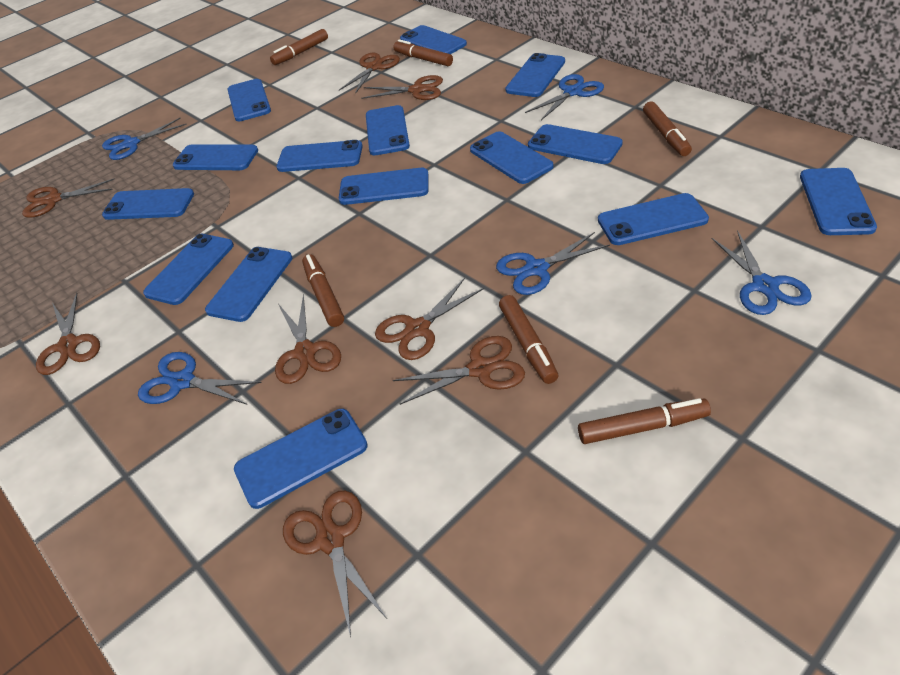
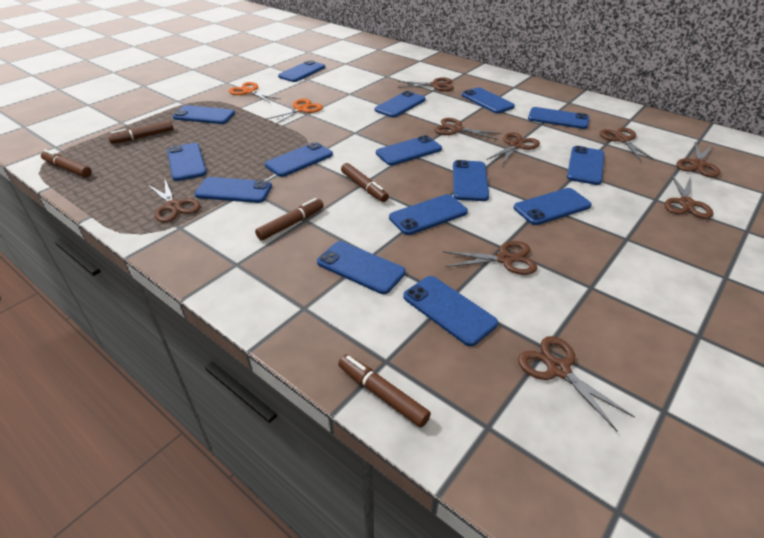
blue scissors: 5 -> 0
brown marker: 6 -> 5
brown scissors: 8 -> 9
orange scissors: 0 -> 2

